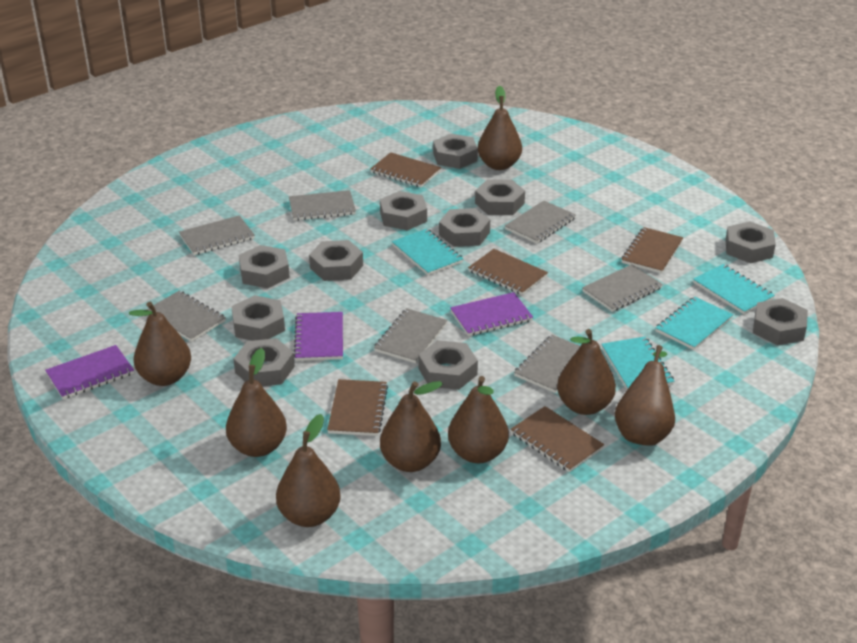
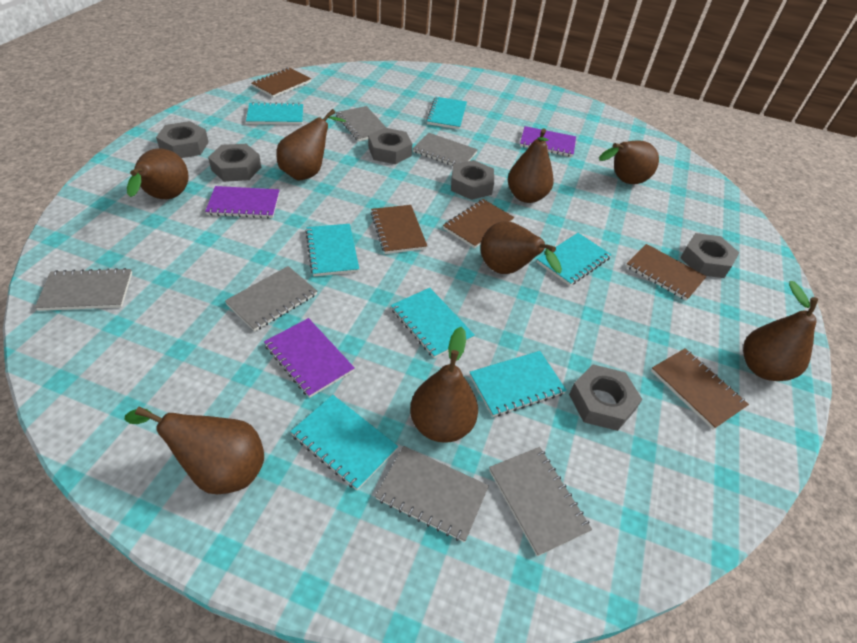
grey notebook: 7 -> 6
grey nut: 11 -> 6
turquoise notebook: 4 -> 7

